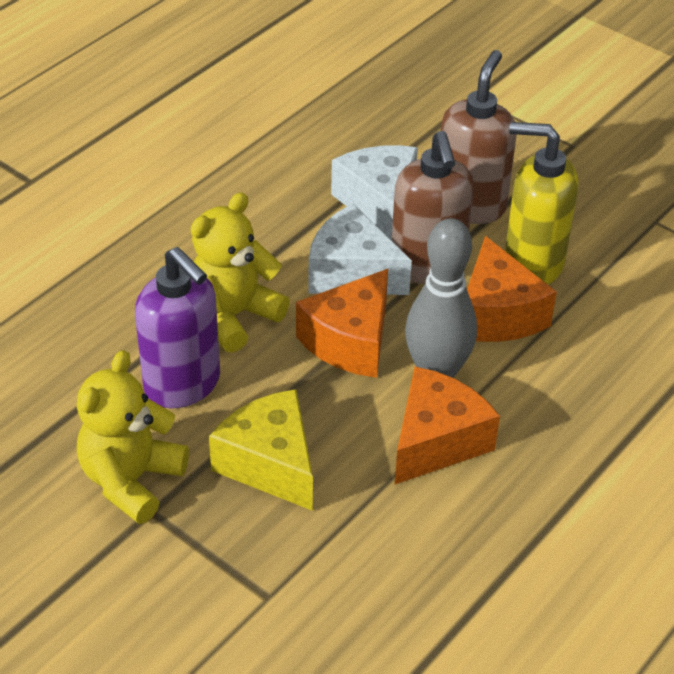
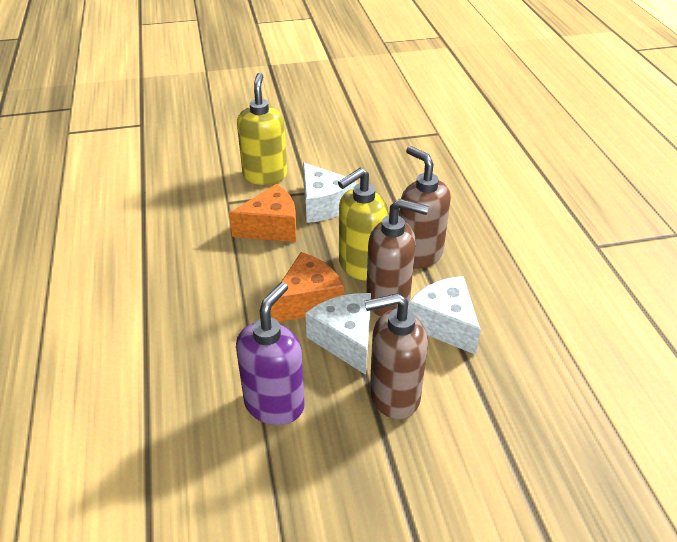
brown soap dispenser: 2 -> 3
grey bowling pin: 1 -> 0
orange cheese: 3 -> 2
white cheese: 2 -> 3
yellow cheese: 1 -> 0
yellow soap dispenser: 1 -> 2
yellow teddy bear: 2 -> 0

